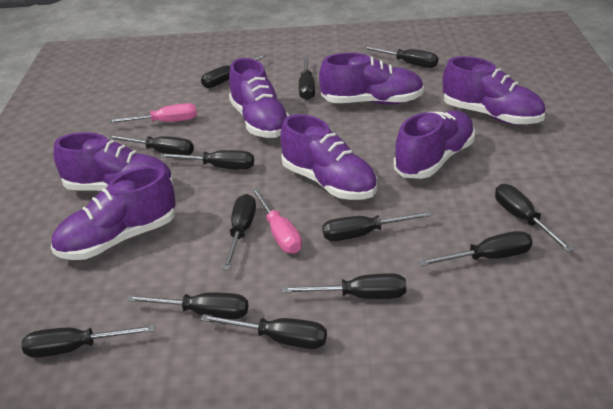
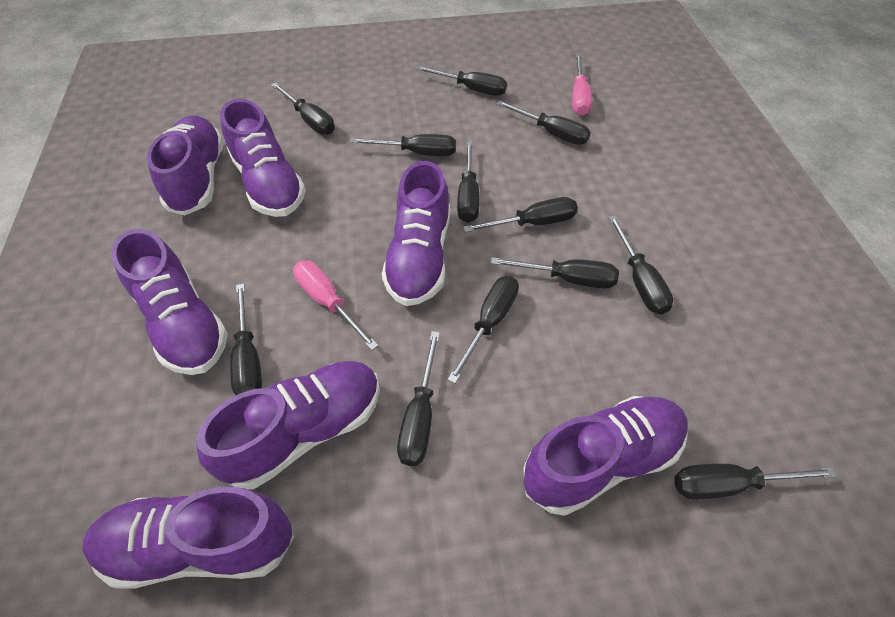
black screwdriver: 13 -> 12

